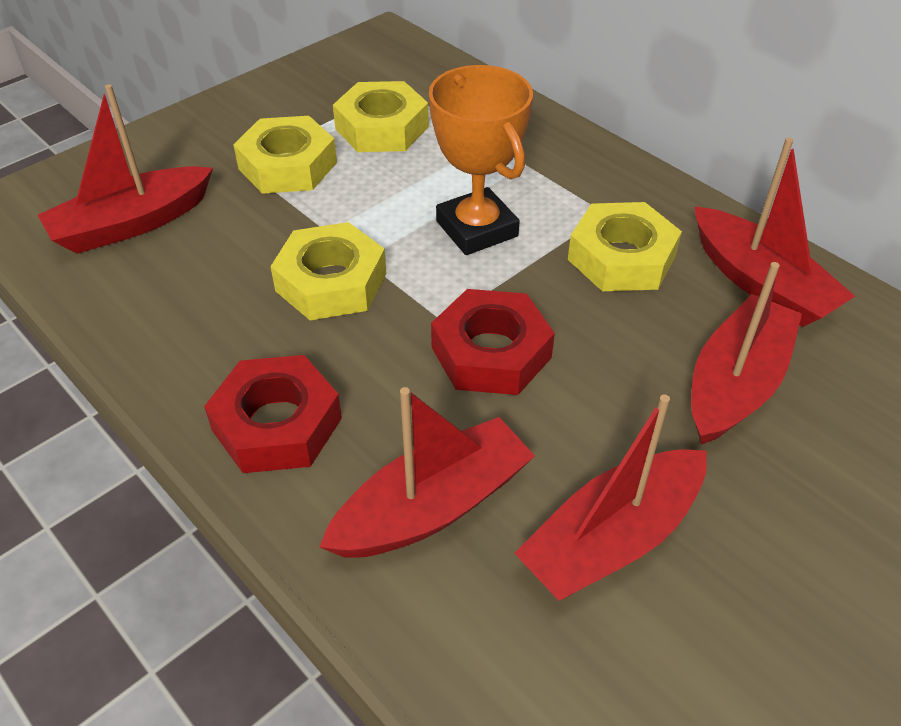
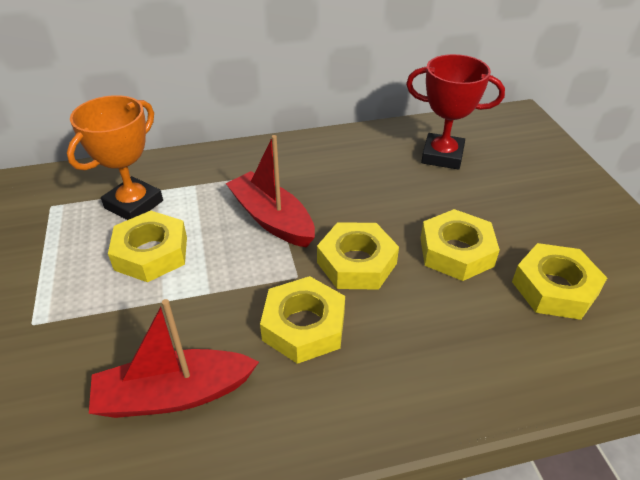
red boat: 5 -> 2
red nut: 2 -> 0
red trophy: 0 -> 1
yellow nut: 4 -> 5

